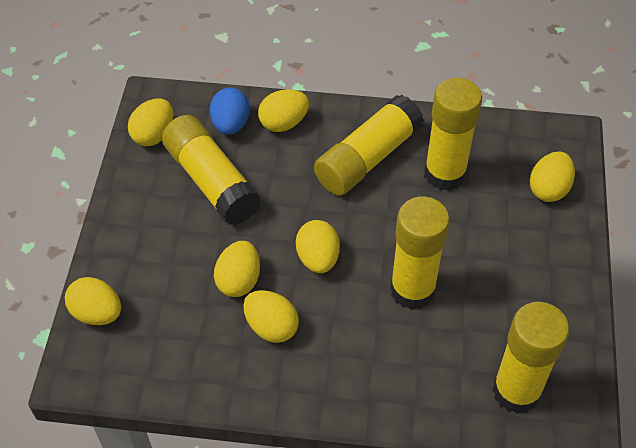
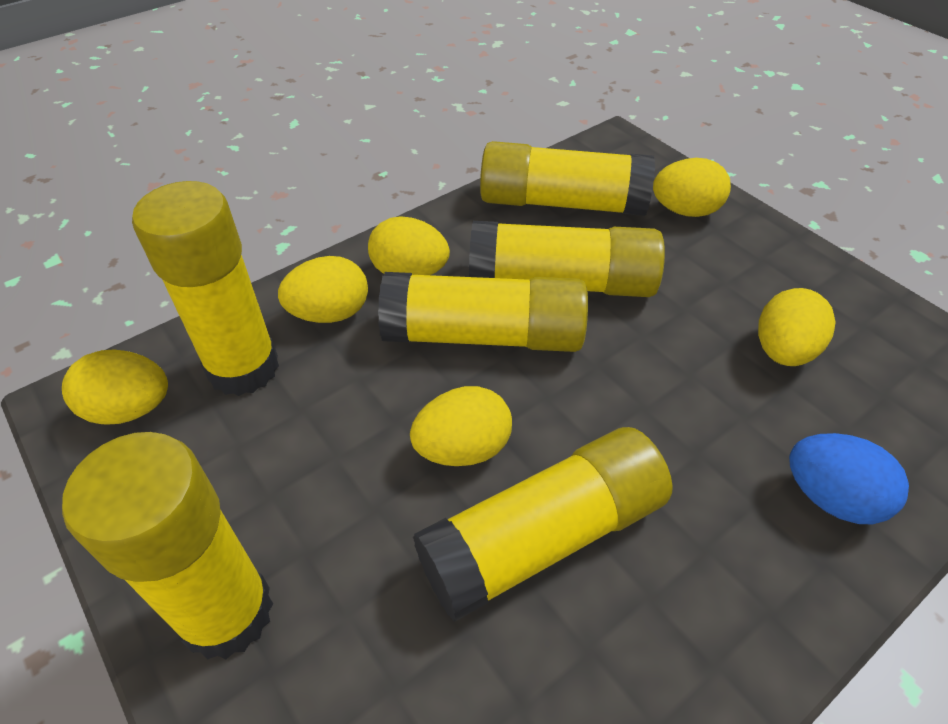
yellow egg: 7 -> 6
yellow glue stick: 5 -> 6

